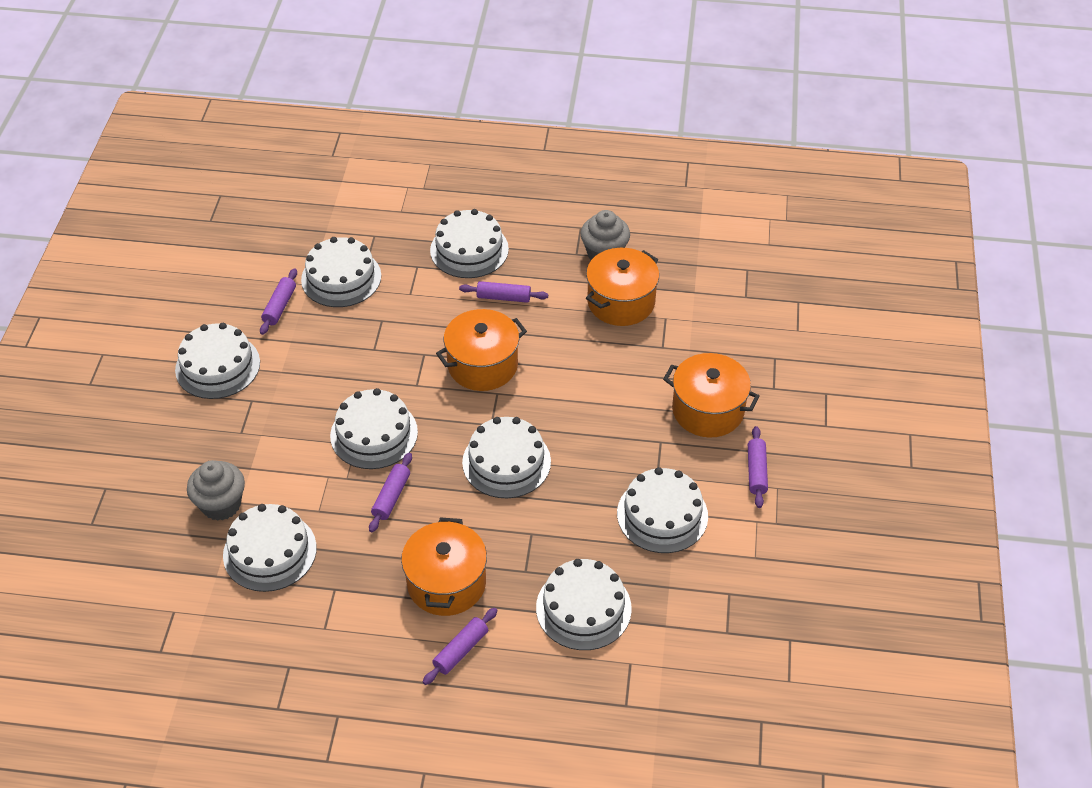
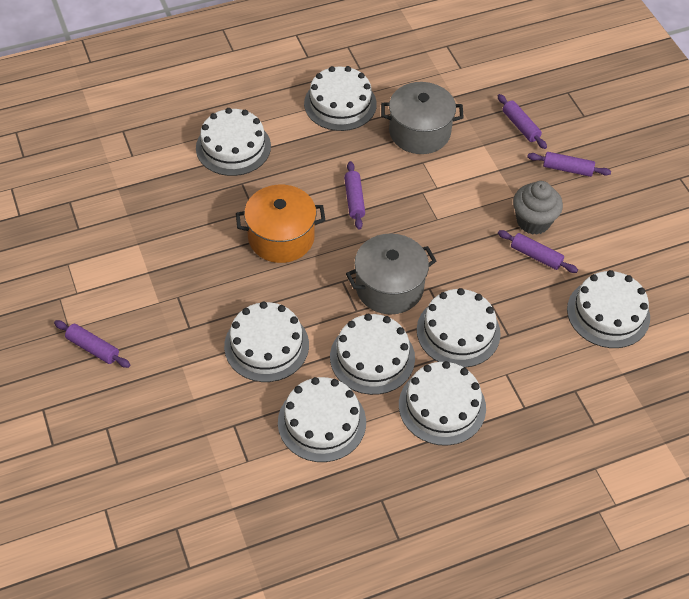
grey cupcake: 2 -> 1
grey pot: 0 -> 2
orange pot: 4 -> 1

